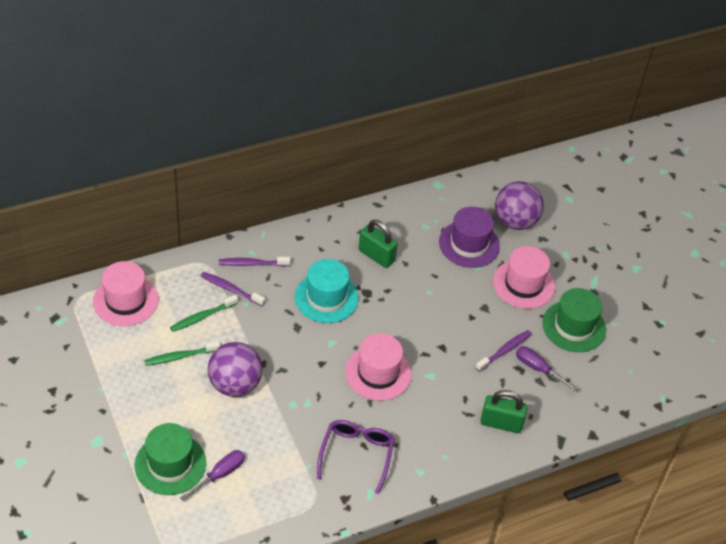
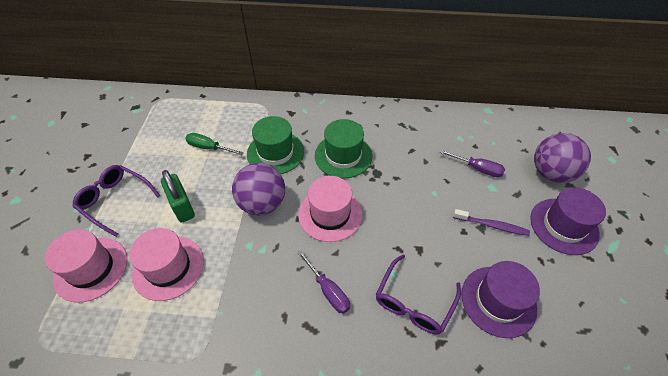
green padlock: 2 -> 1
green screwdriver: 0 -> 1
green toothbrush: 2 -> 0
purple glasses: 1 -> 2
purple hat: 1 -> 2
purple toothbrush: 3 -> 1
turquoise hat: 1 -> 0

